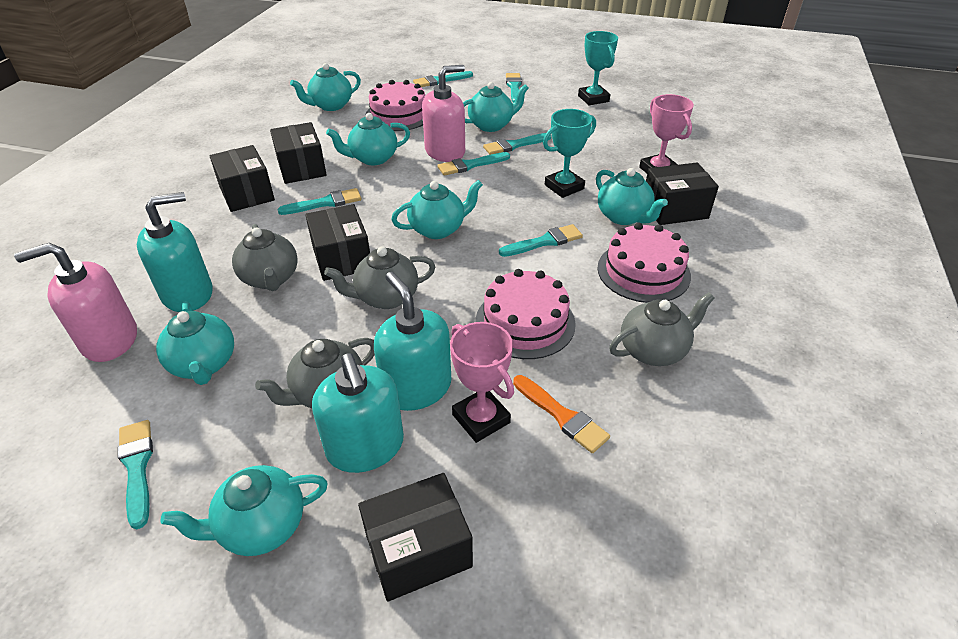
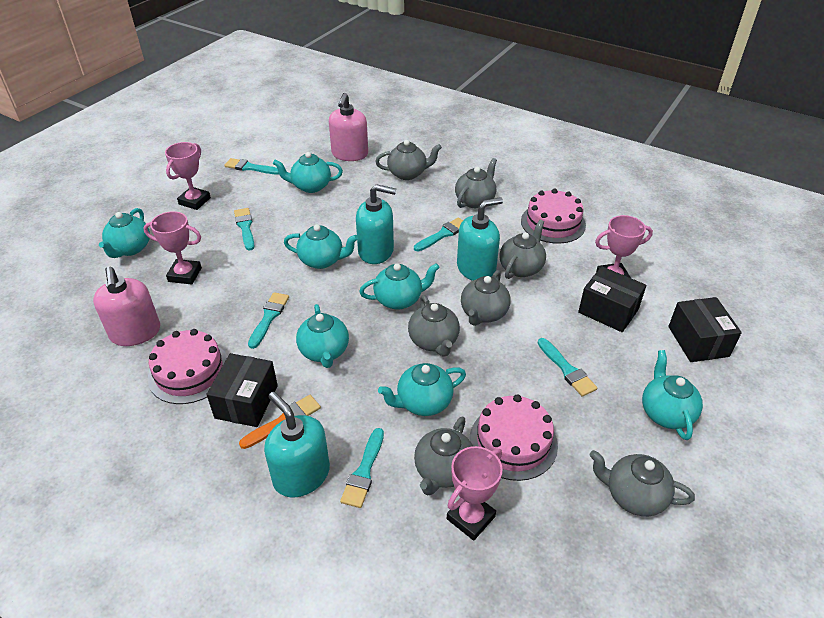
black box: 5 -> 3
grey teapot: 4 -> 7
pink trophy: 2 -> 4
turquoise brush: 7 -> 6
turquoise trophy: 2 -> 0

